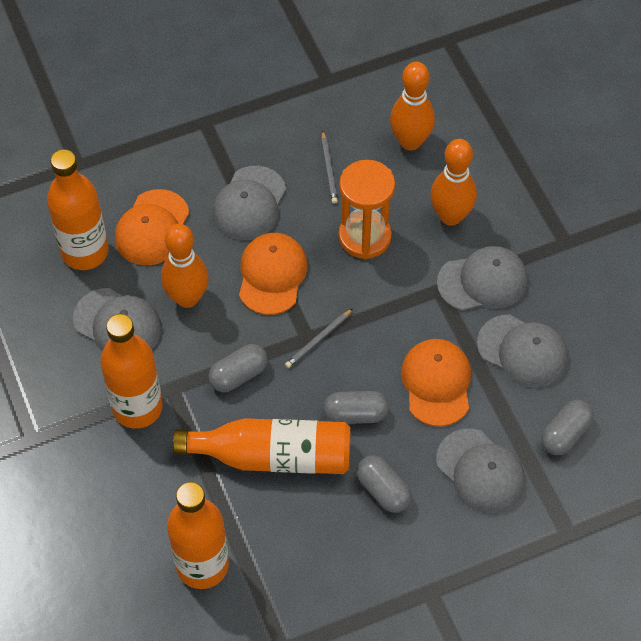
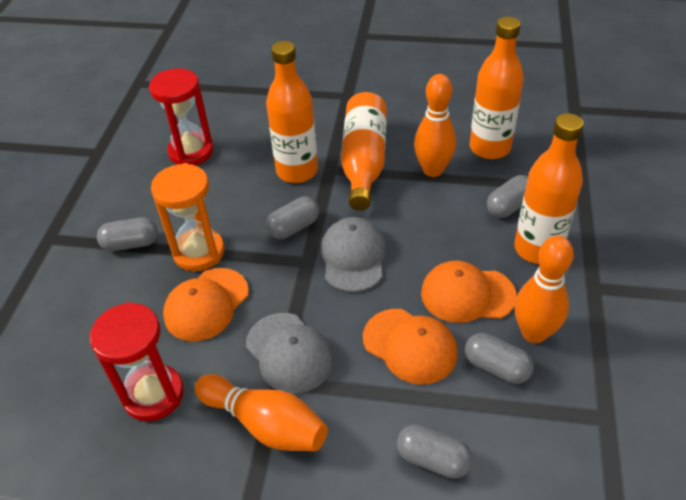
grey cap: 5 -> 2
grey capsule: 4 -> 5
grey pencil: 2 -> 0
red hourglass: 0 -> 2

